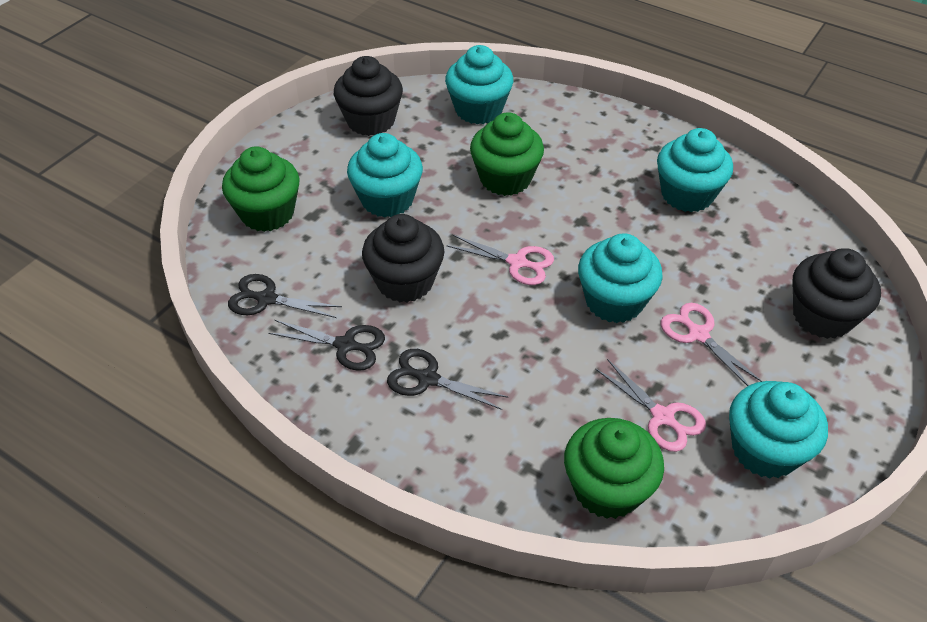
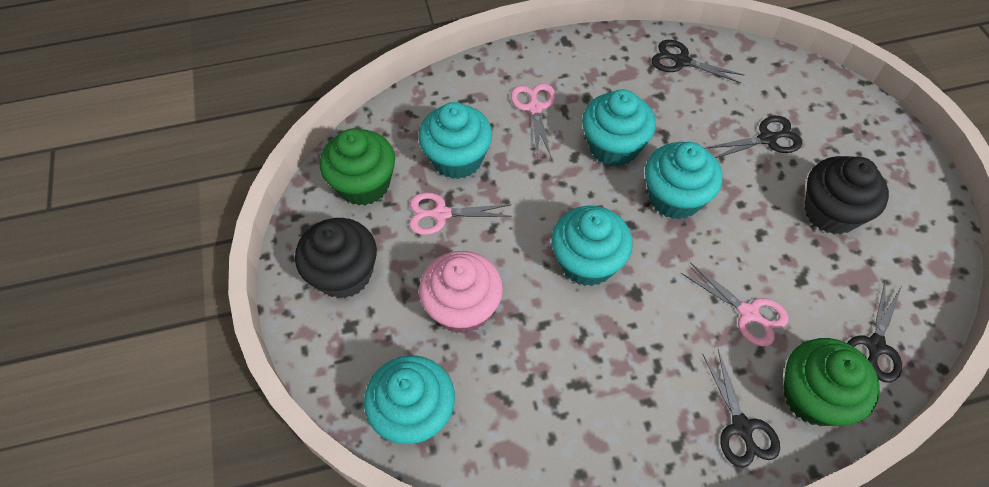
black cupcake: 3 -> 2
black scissors: 3 -> 4
green cupcake: 3 -> 2
pink cupcake: 0 -> 1

